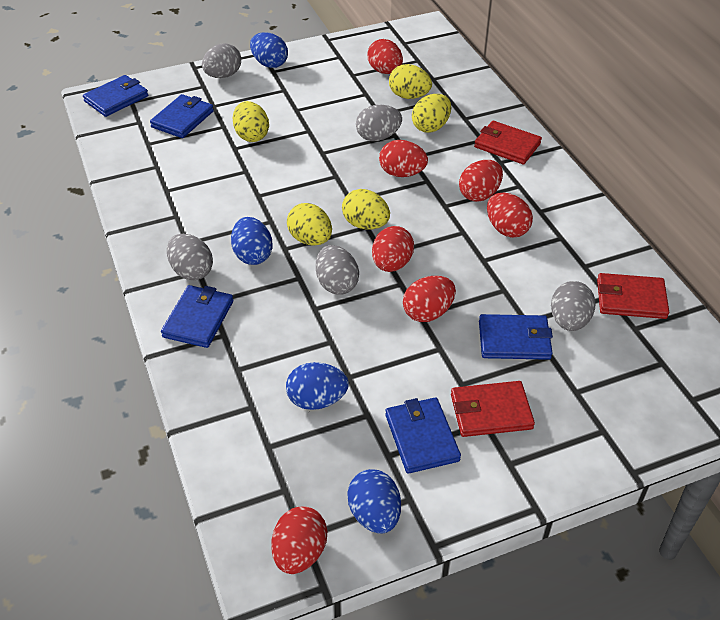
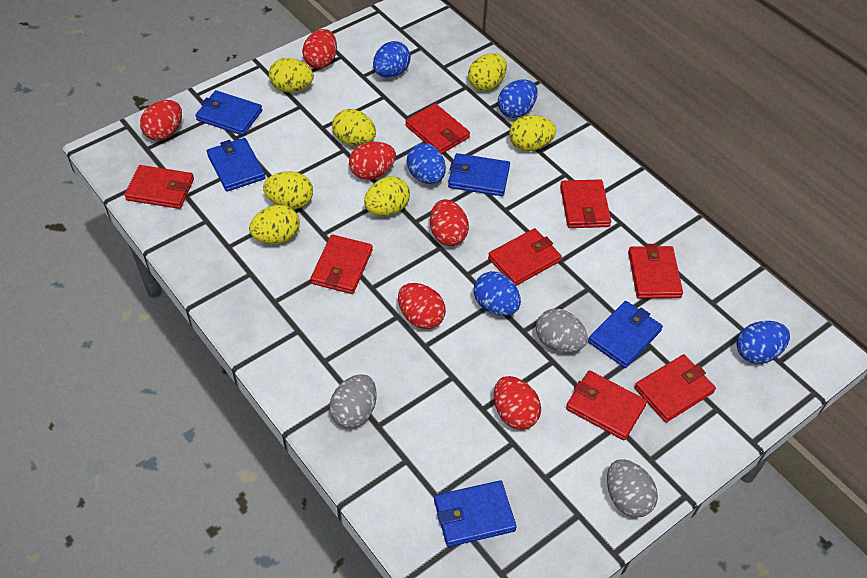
blue egg: 4 -> 5
grey egg: 5 -> 3
red egg: 7 -> 6
red wallet: 3 -> 8
yellow egg: 5 -> 7

